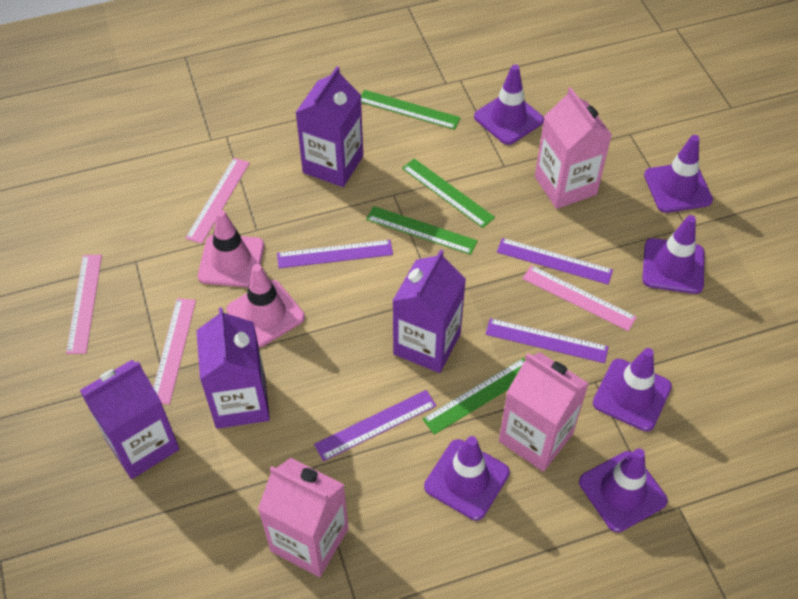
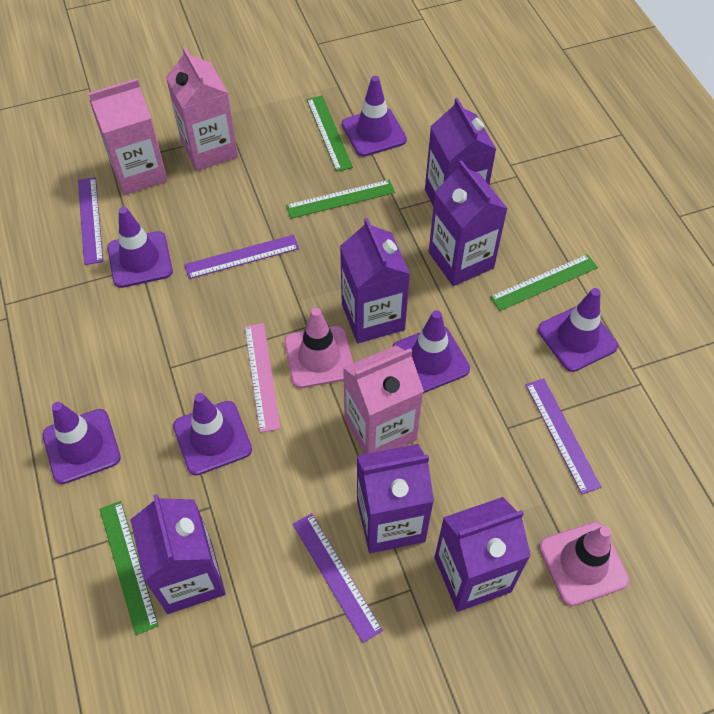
pink ruler: 4 -> 1
purple carton: 4 -> 6

